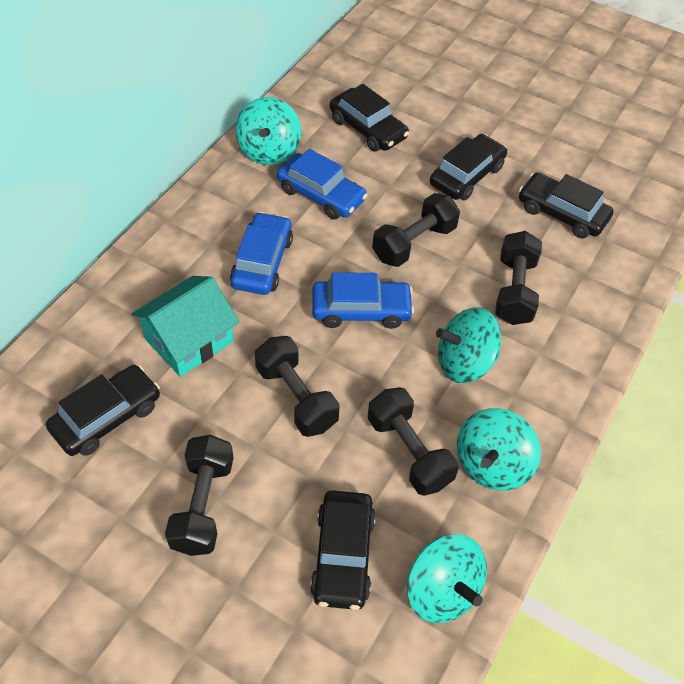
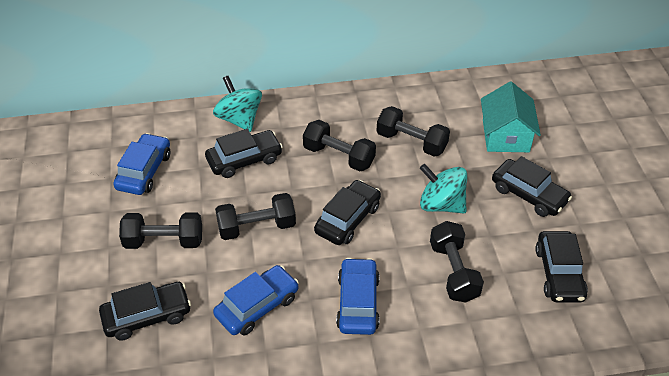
turquoise spinning top: 4 -> 2

